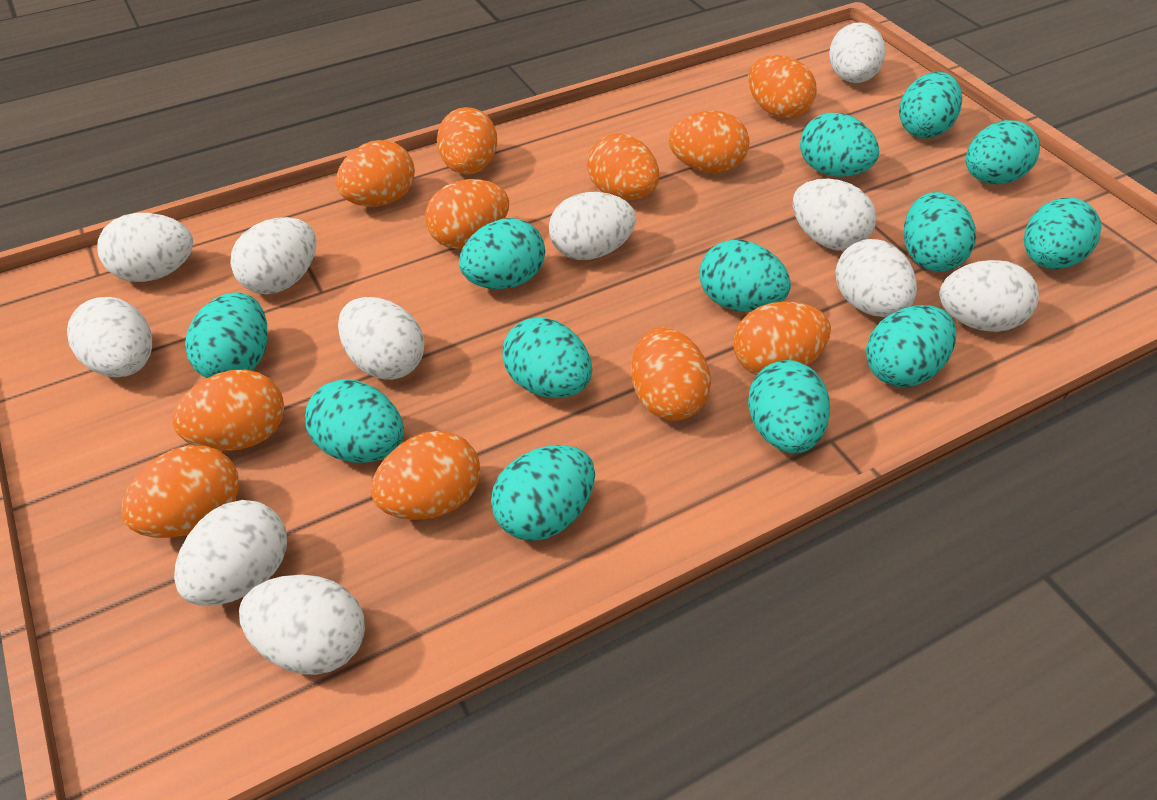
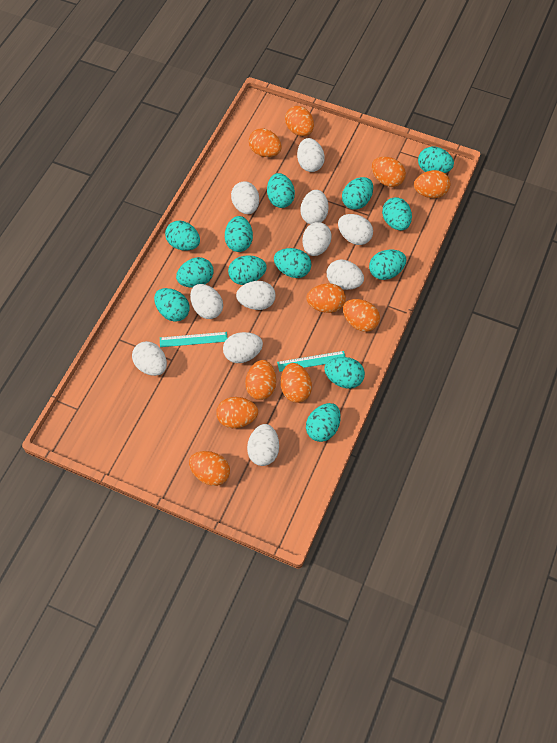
orange egg: 11 -> 10
turquoise ruler: 0 -> 2

